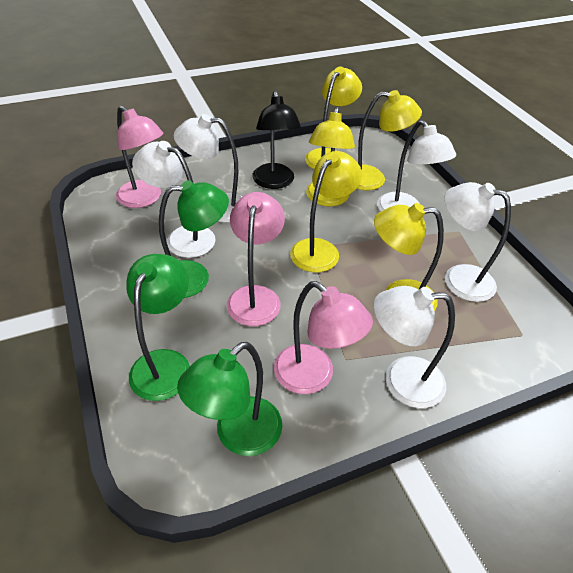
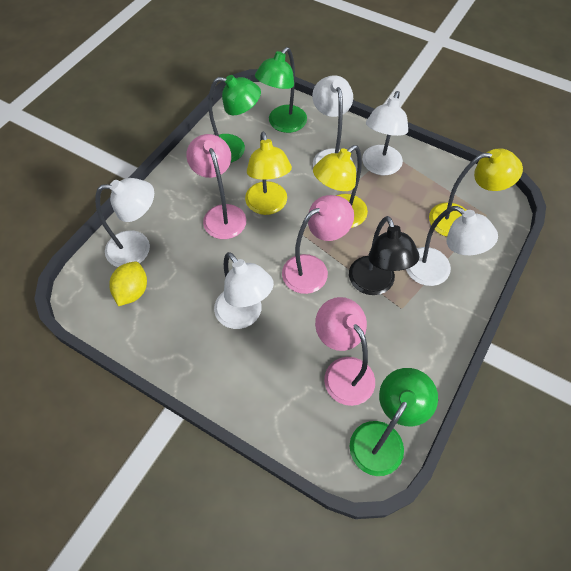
yellow lamp: 5 -> 3
yellow lemon: 0 -> 1

